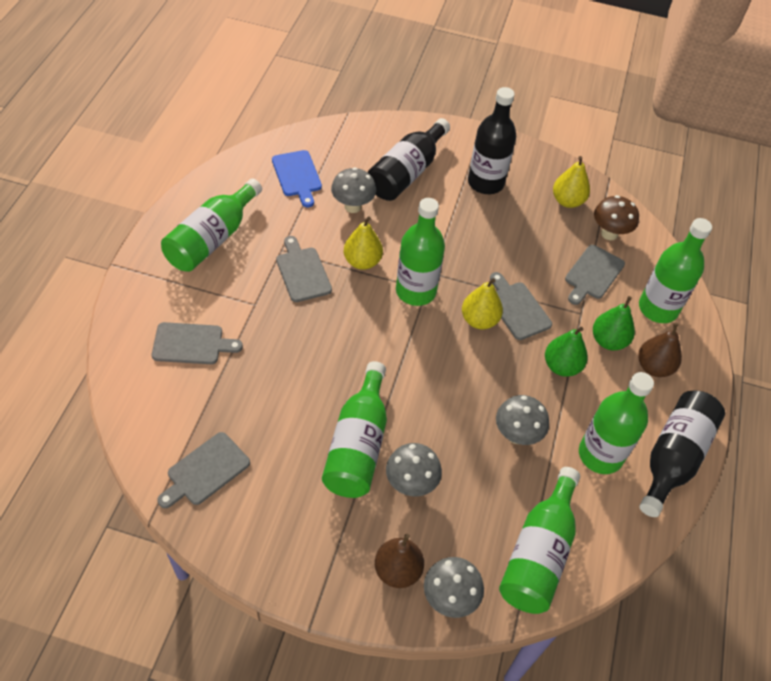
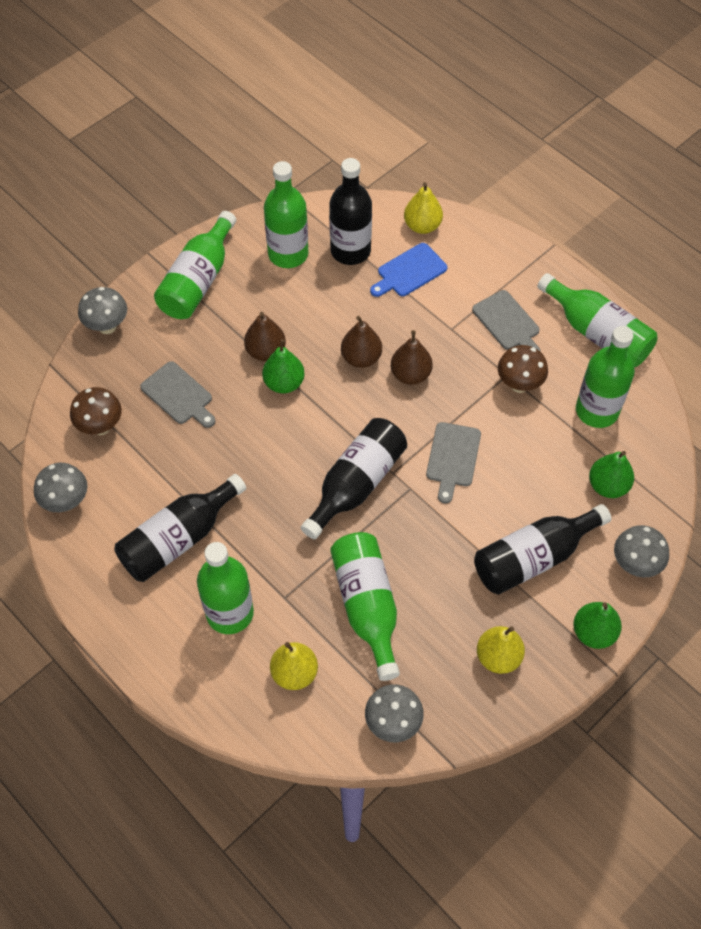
black bottle: 3 -> 4
brown mushroom: 1 -> 2
brown pear: 2 -> 3
green pear: 2 -> 3
grey cutting board: 5 -> 3

